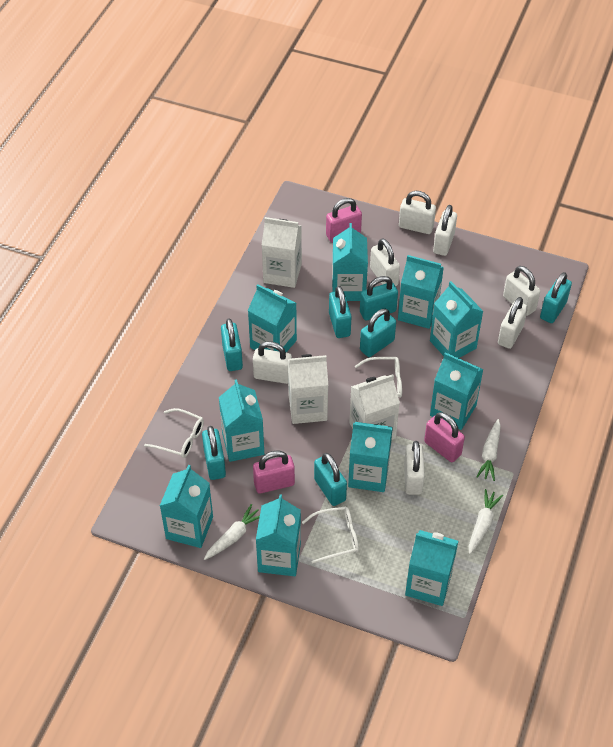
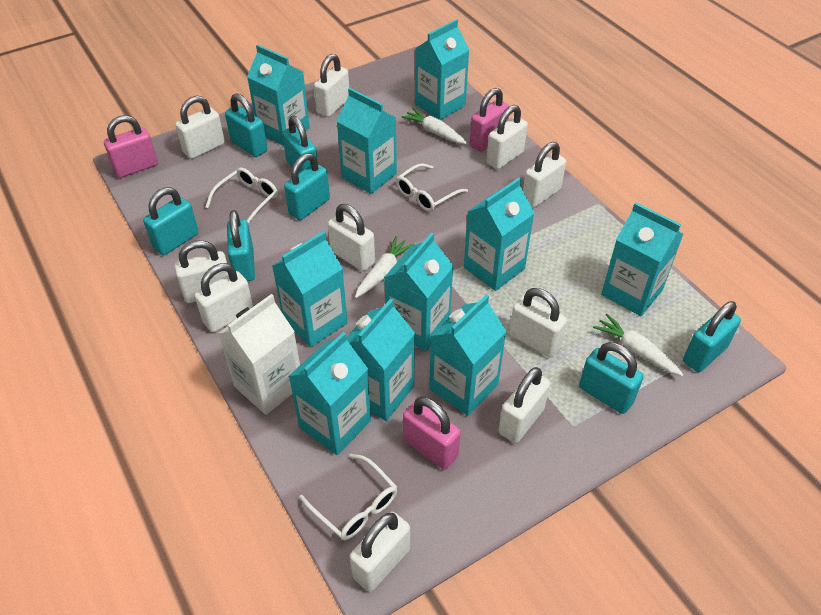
white carton: 3 -> 1
white padlock: 7 -> 10

